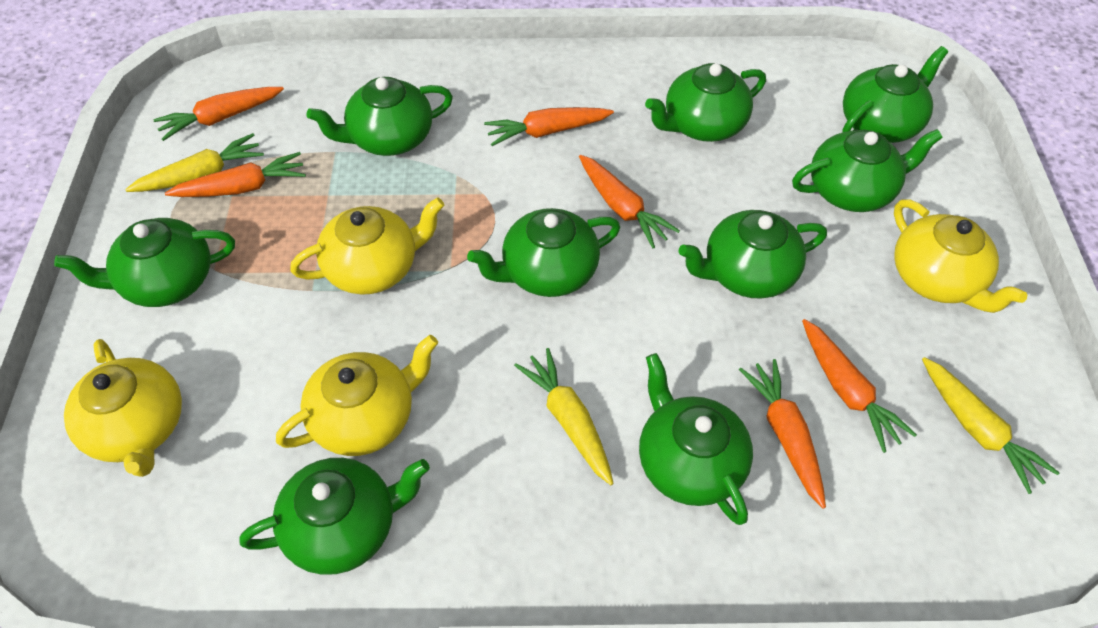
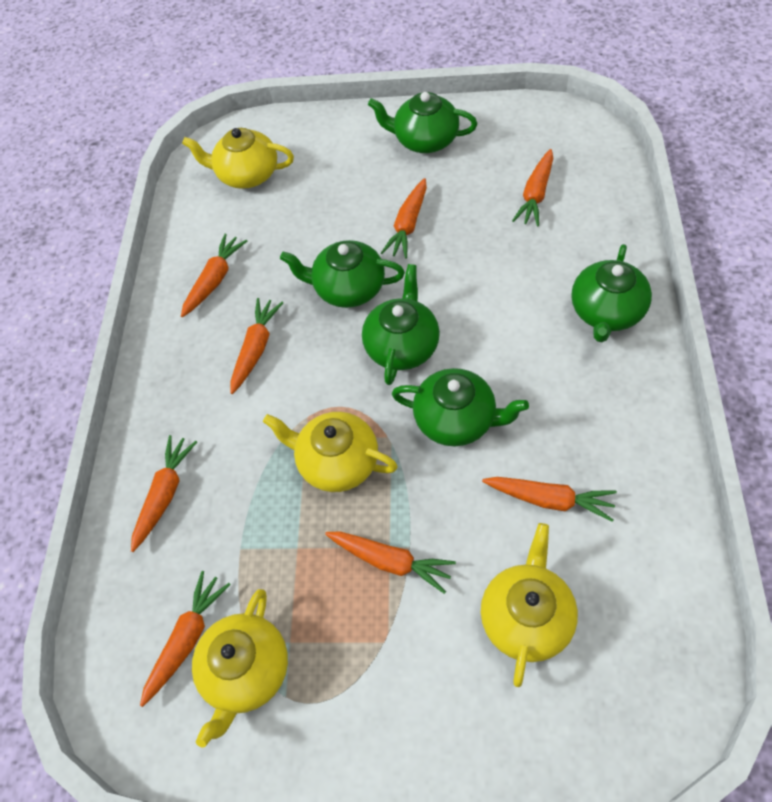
green teapot: 9 -> 5
orange carrot: 6 -> 8
yellow carrot: 3 -> 0

